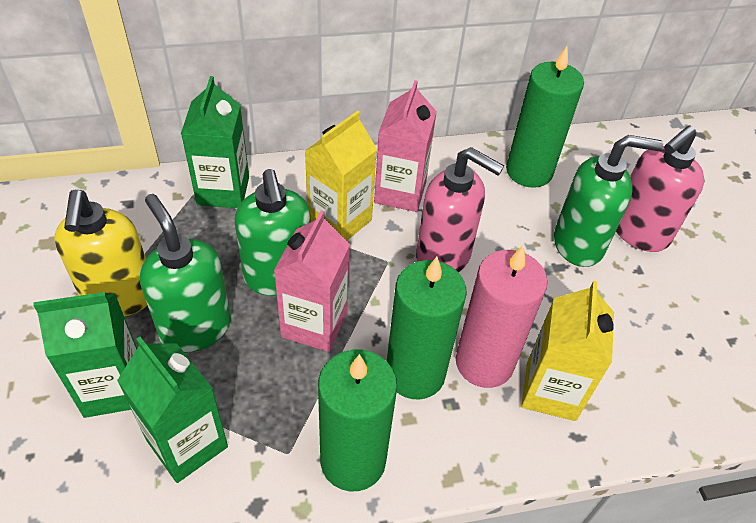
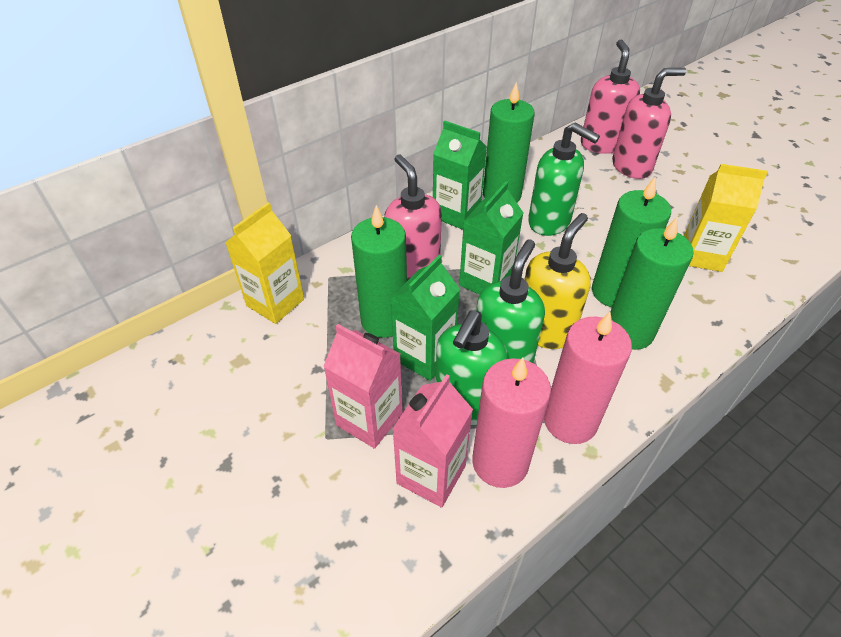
green candle: 3 -> 4
pink candle: 1 -> 2
pink soap dispenser: 2 -> 3

